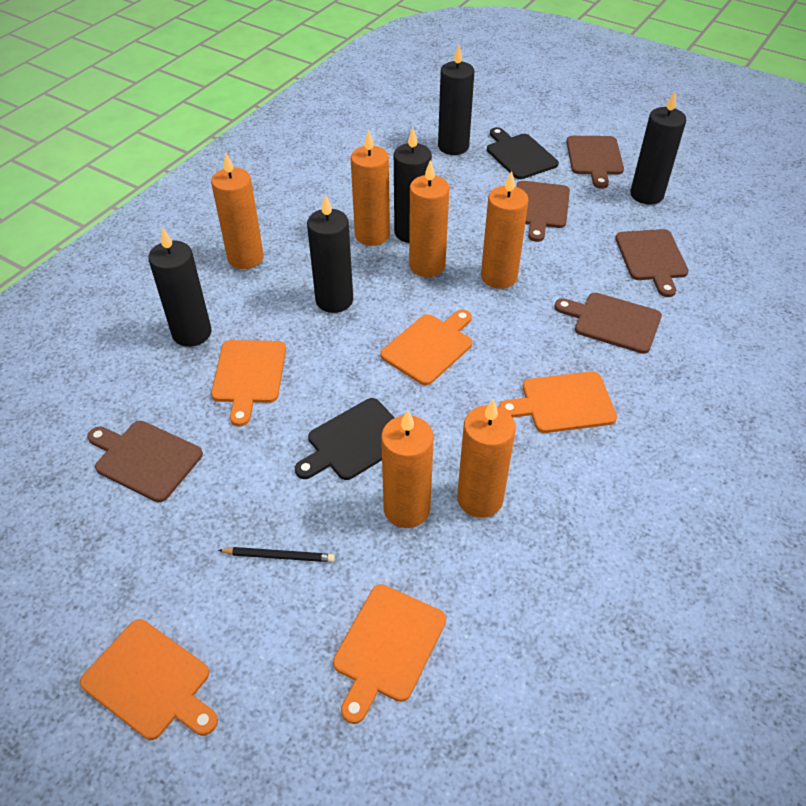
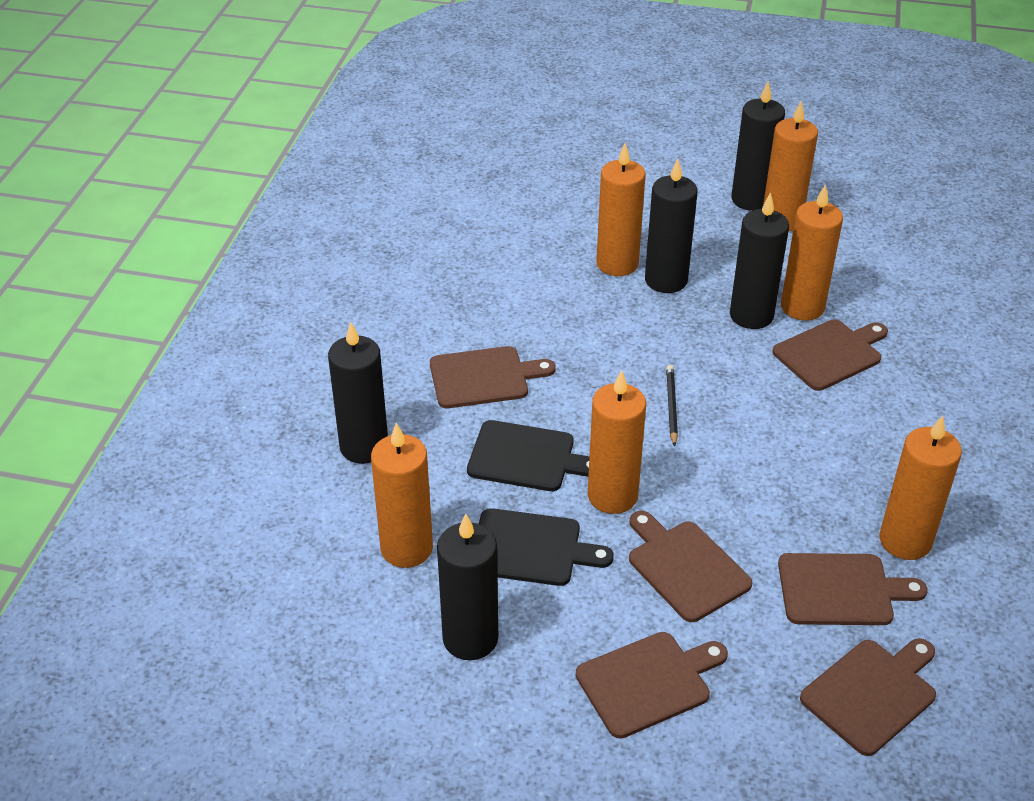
brown cutting board: 5 -> 6
orange cutting board: 5 -> 0

